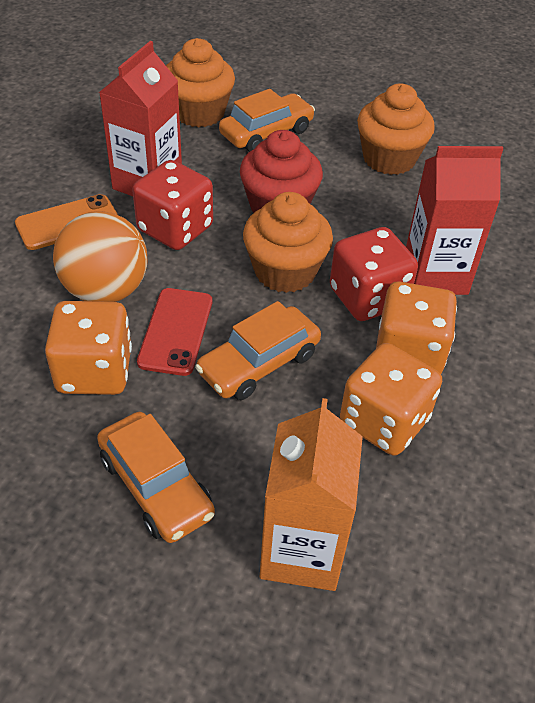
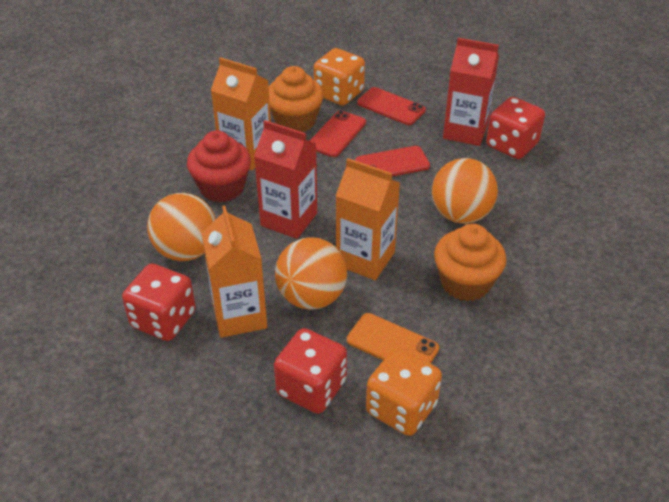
orange ball: 1 -> 3
orange car: 3 -> 0
orange carton: 1 -> 3
orange cupcake: 3 -> 2
orange dice: 3 -> 2
red dice: 2 -> 3
red phone: 1 -> 3

